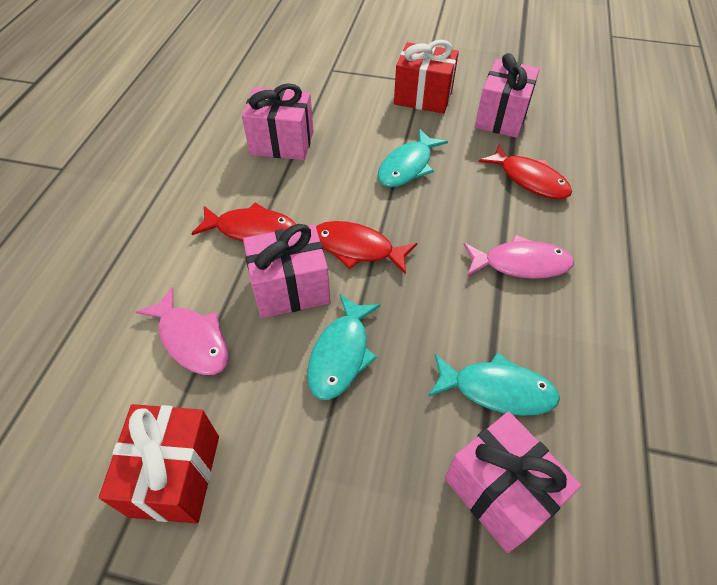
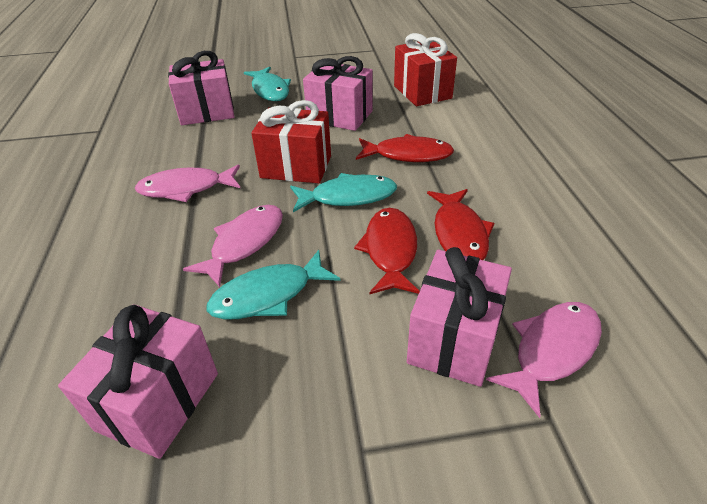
pink fish: 2 -> 3

